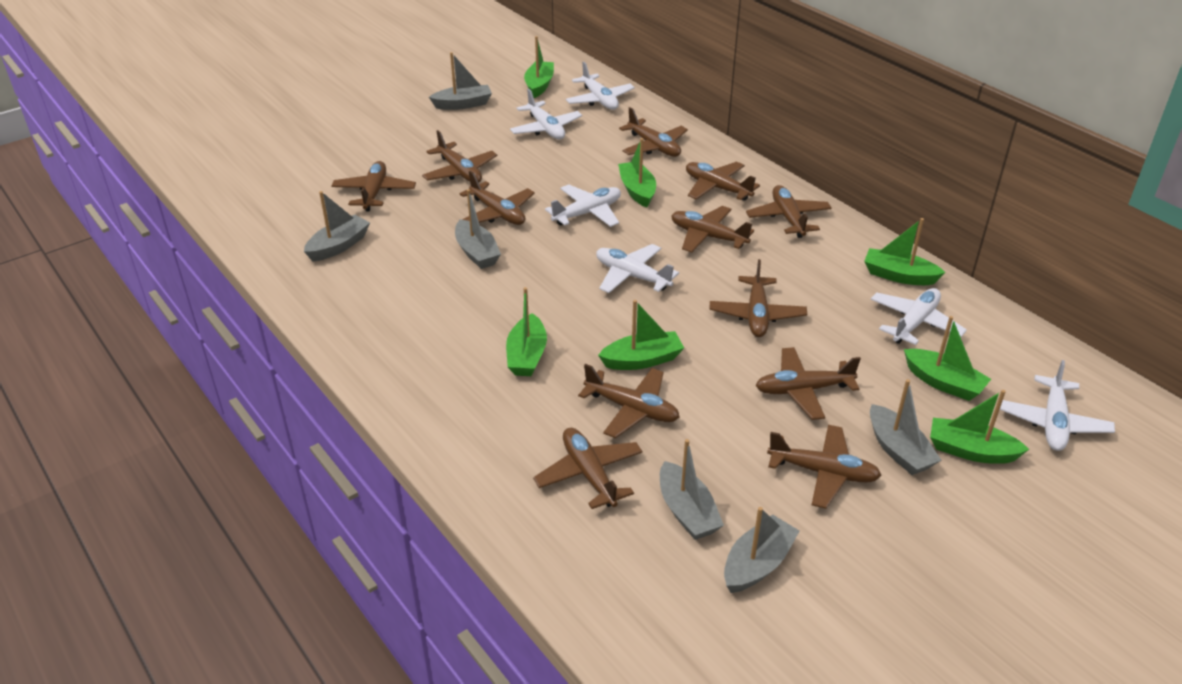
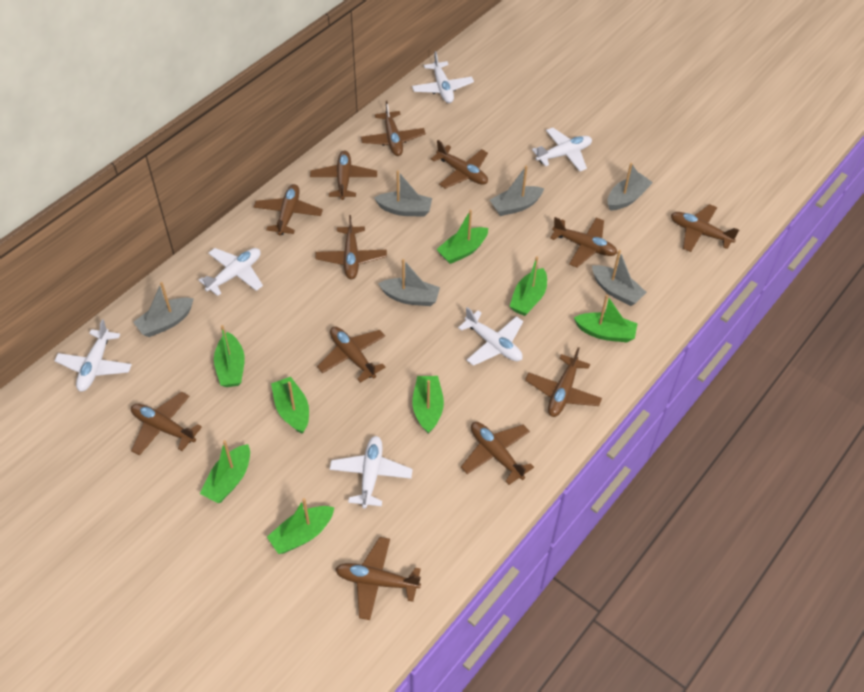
green boat: 7 -> 8

